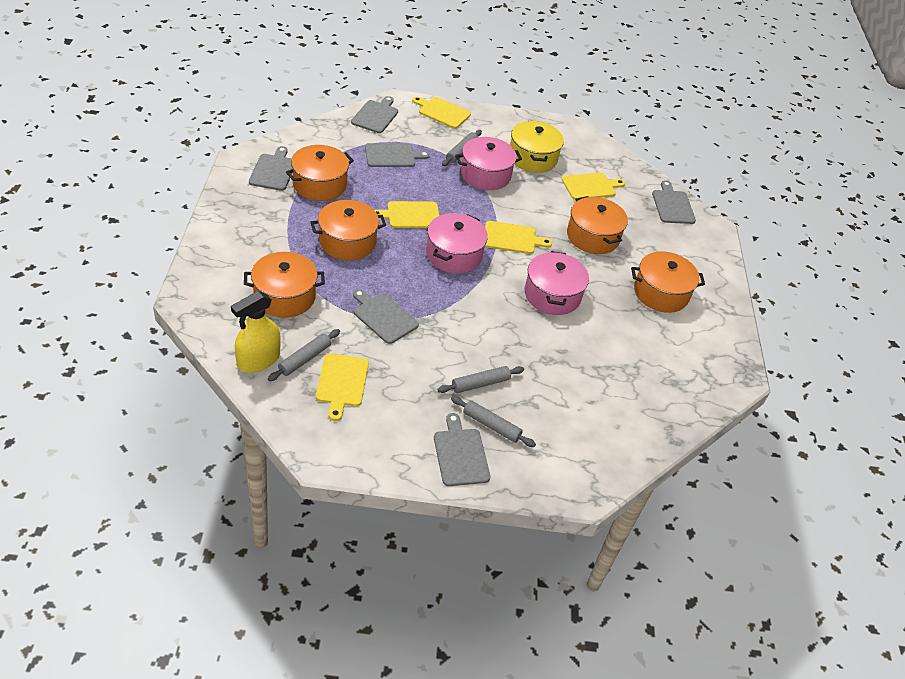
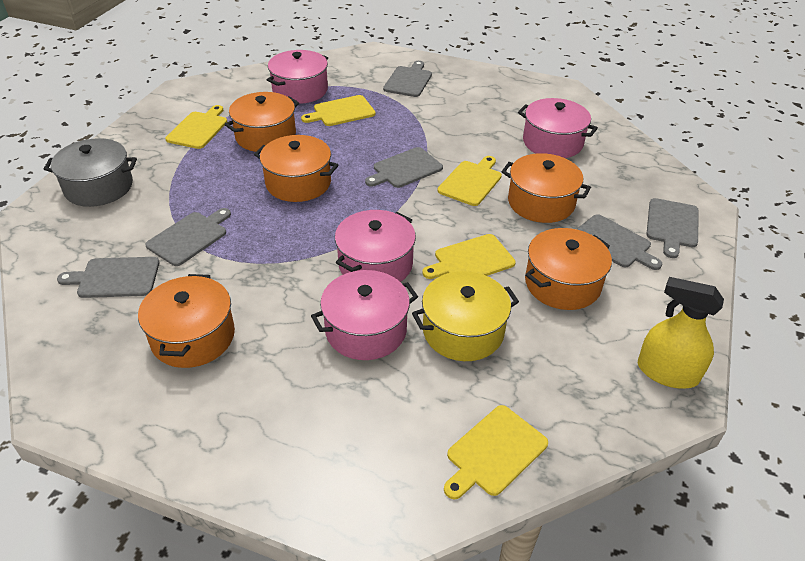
grey pot: 0 -> 1
grey rolling pin: 4 -> 0
pink pot: 3 -> 4

